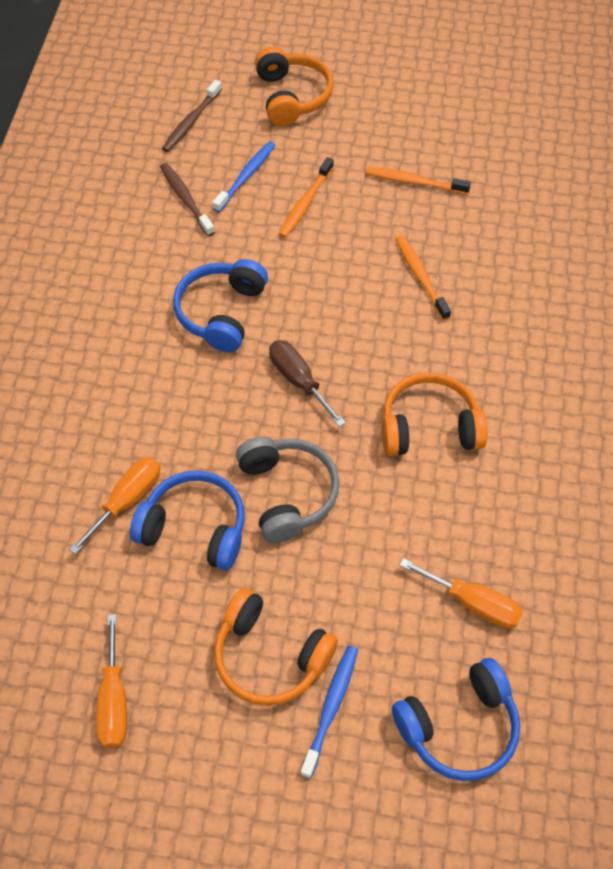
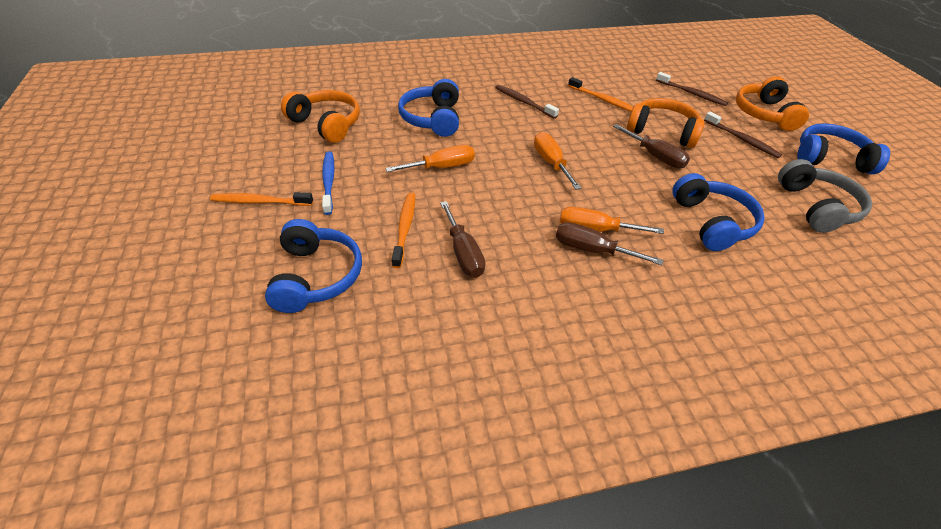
blue headphones: 3 -> 4
blue toothbrush: 2 -> 1
brown screwdriver: 1 -> 3
brown toothbrush: 2 -> 3

